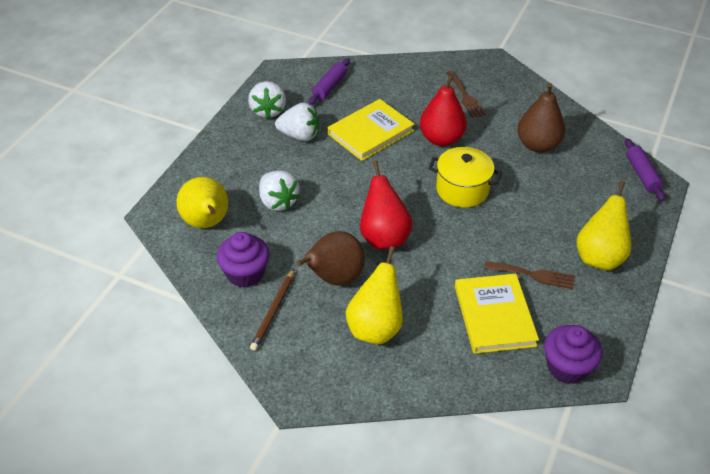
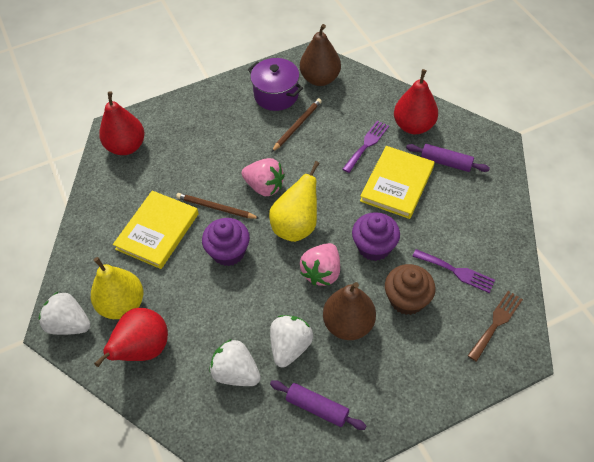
brown cupcake: 0 -> 1
brown fork: 2 -> 1
brown pencil: 1 -> 2
pink strawberry: 0 -> 2
purple fork: 0 -> 2
purple pot: 0 -> 1
red pear: 2 -> 3
yellow pear: 3 -> 2
yellow pot: 1 -> 0

